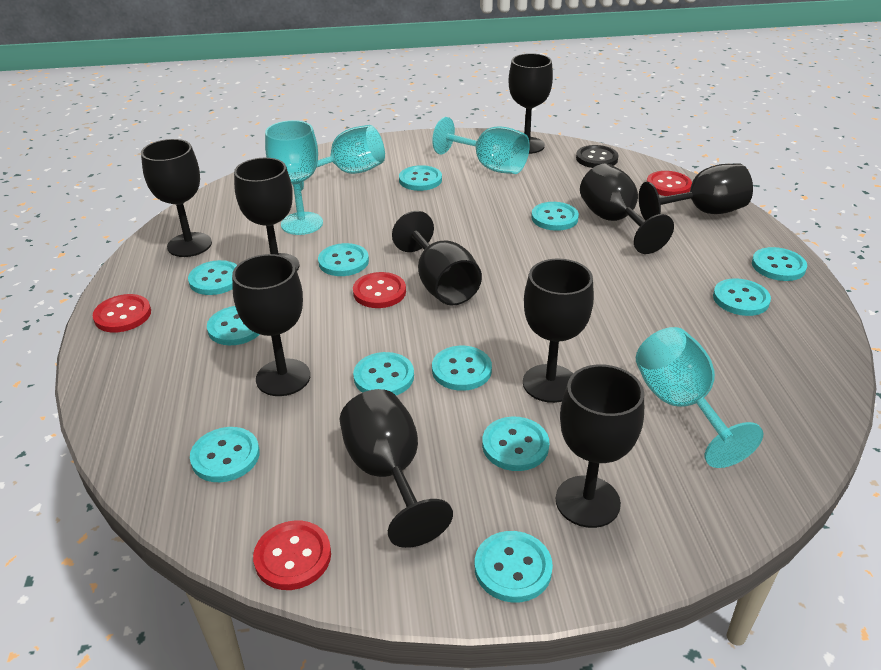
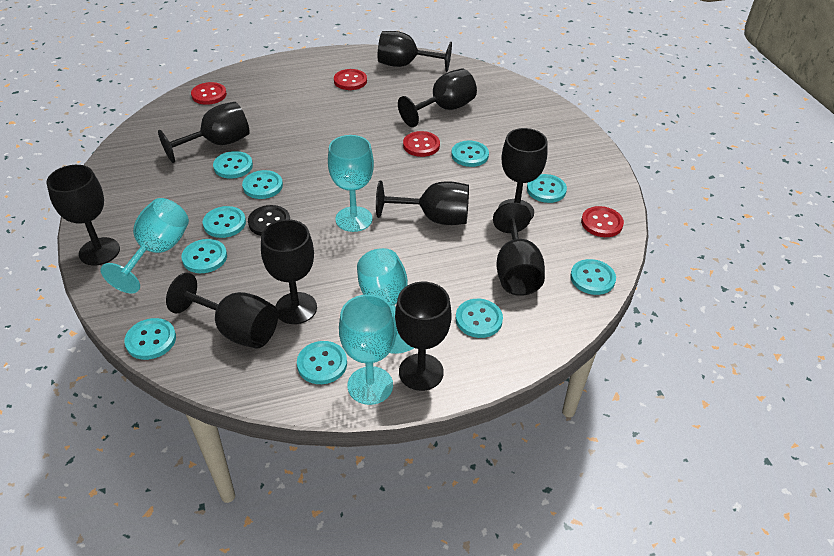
turquoise button: 12 -> 10

